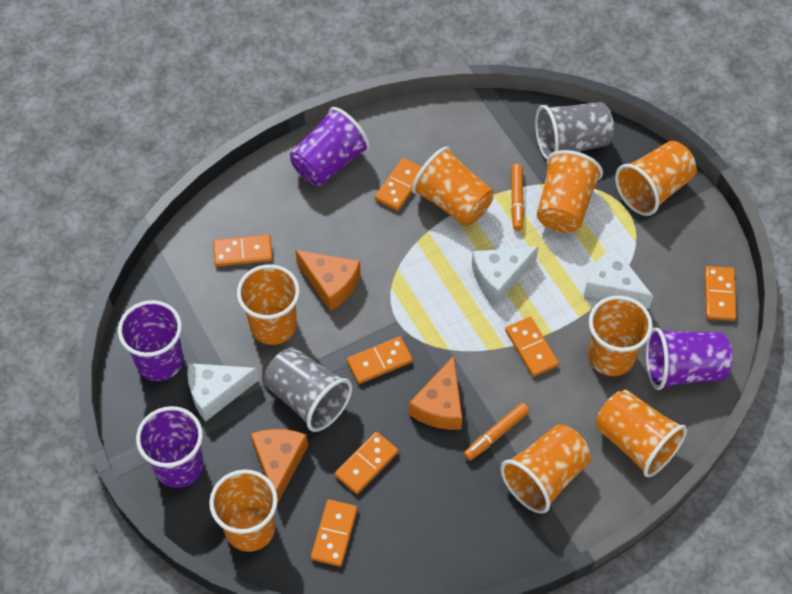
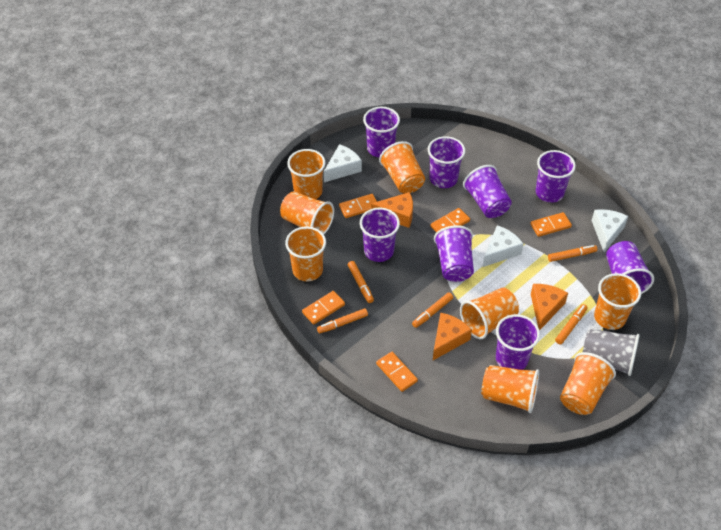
grey cup: 2 -> 1
orange domino: 7 -> 5
orange marker: 2 -> 5
purple cup: 4 -> 8

